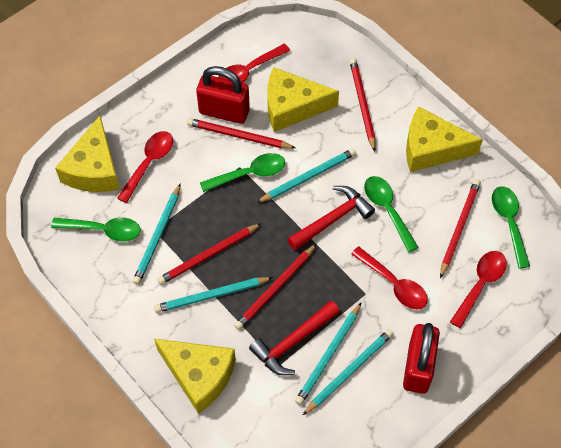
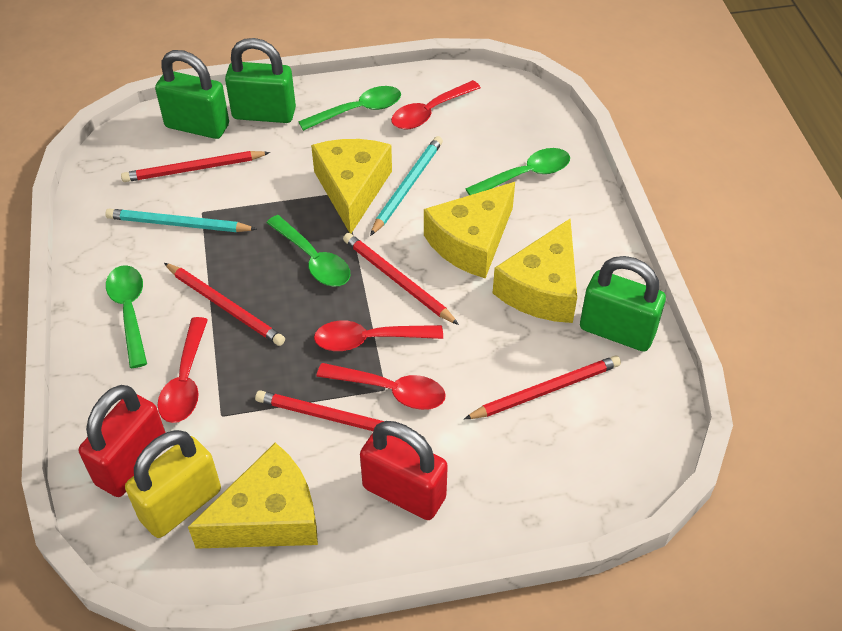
green padlock: 0 -> 3
red hammer: 2 -> 0
turquoise pencil: 5 -> 2
yellow padlock: 0 -> 1

